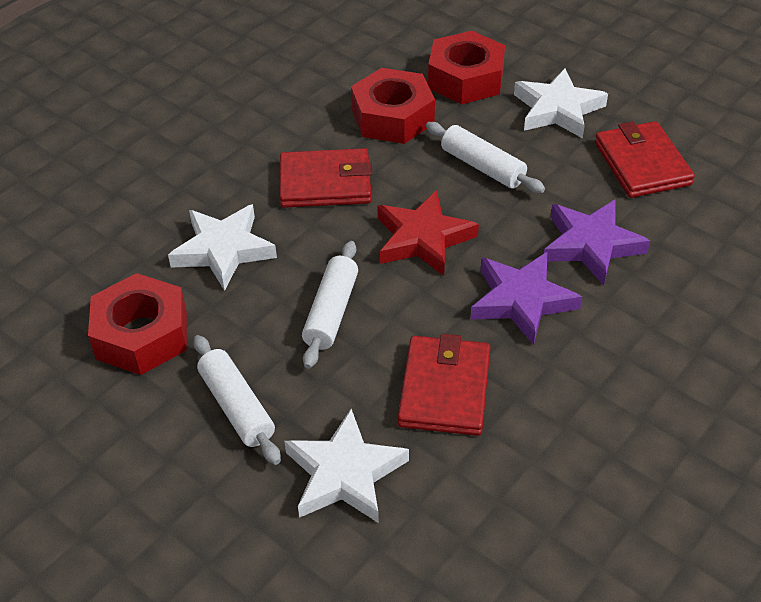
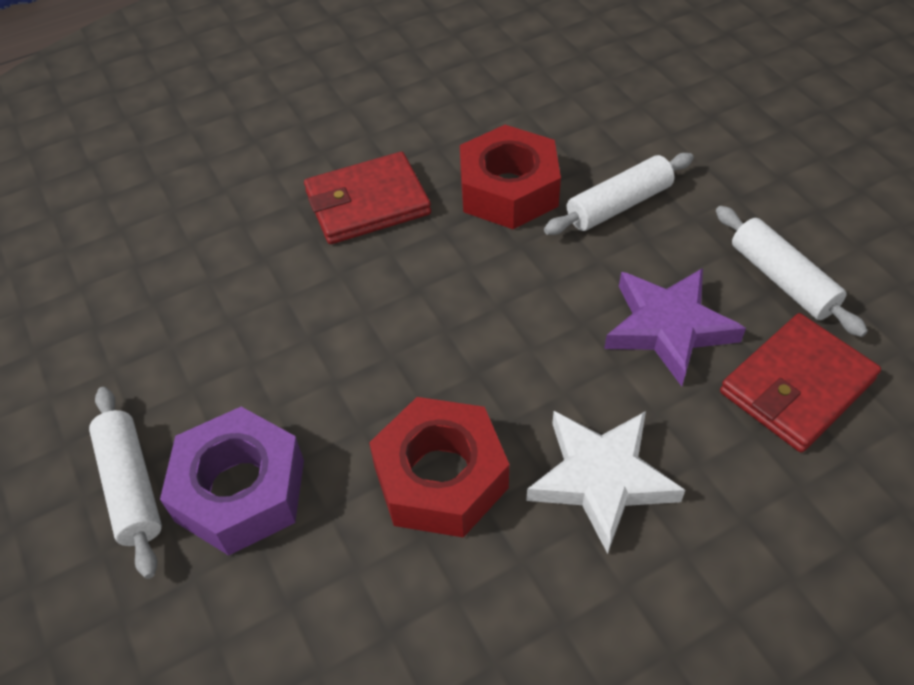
purple nut: 0 -> 1
purple star: 2 -> 1
red nut: 3 -> 2
red star: 1 -> 0
red wallet: 3 -> 2
white star: 3 -> 1

